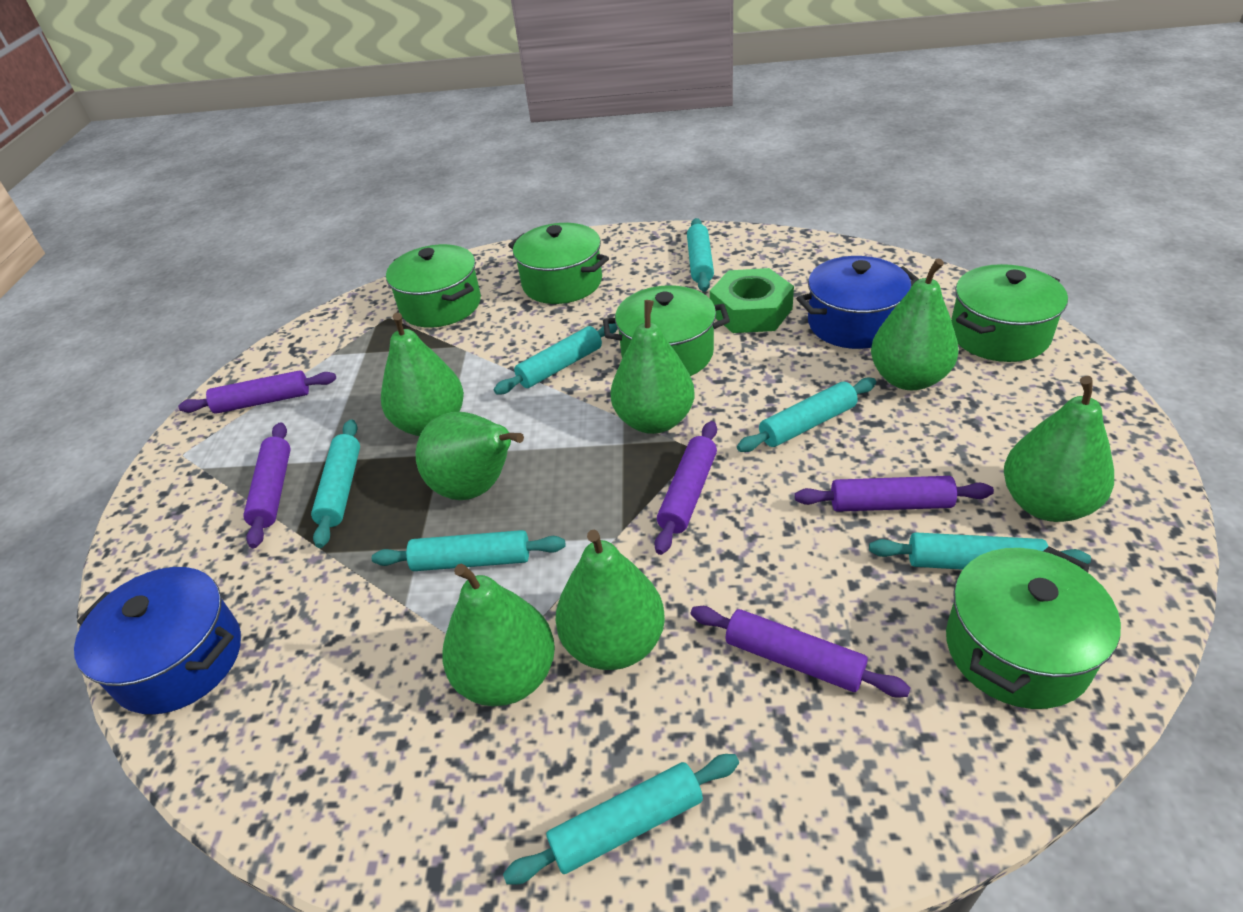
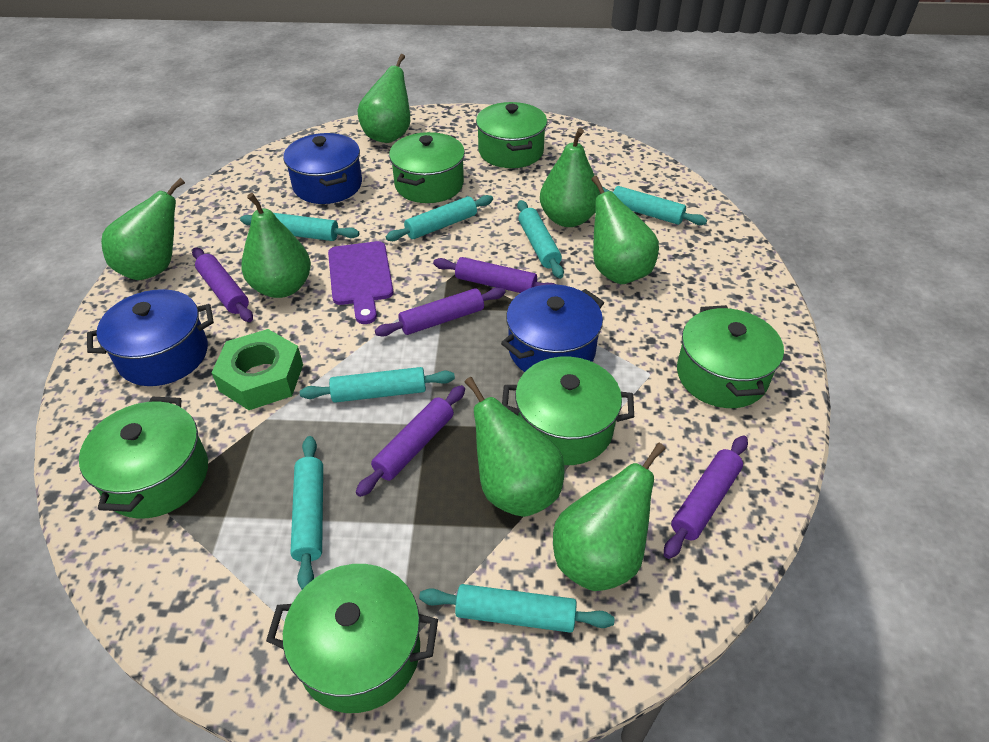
blue pot: 2 -> 3
green pot: 5 -> 6
purple cutting board: 0 -> 1

